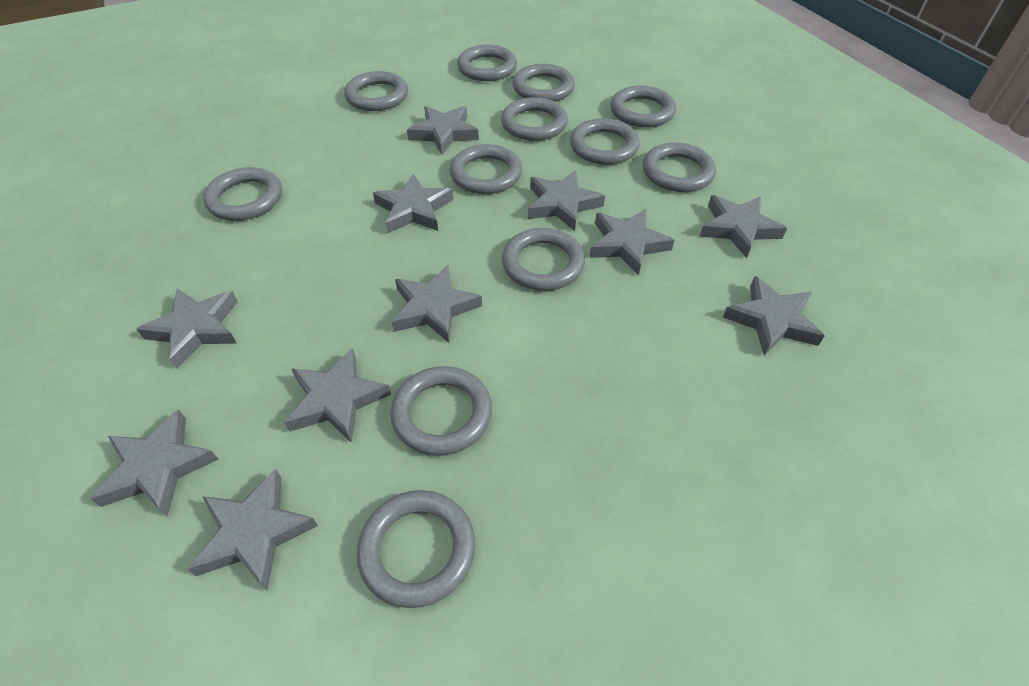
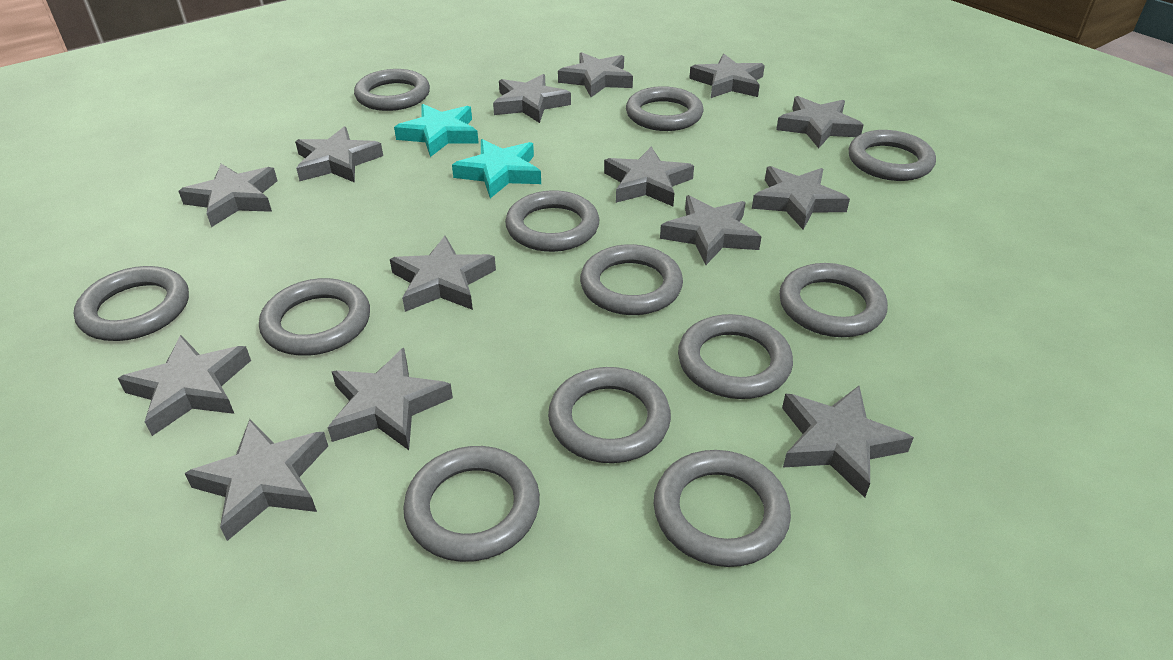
grey star: 11 -> 14
turquoise star: 0 -> 2

